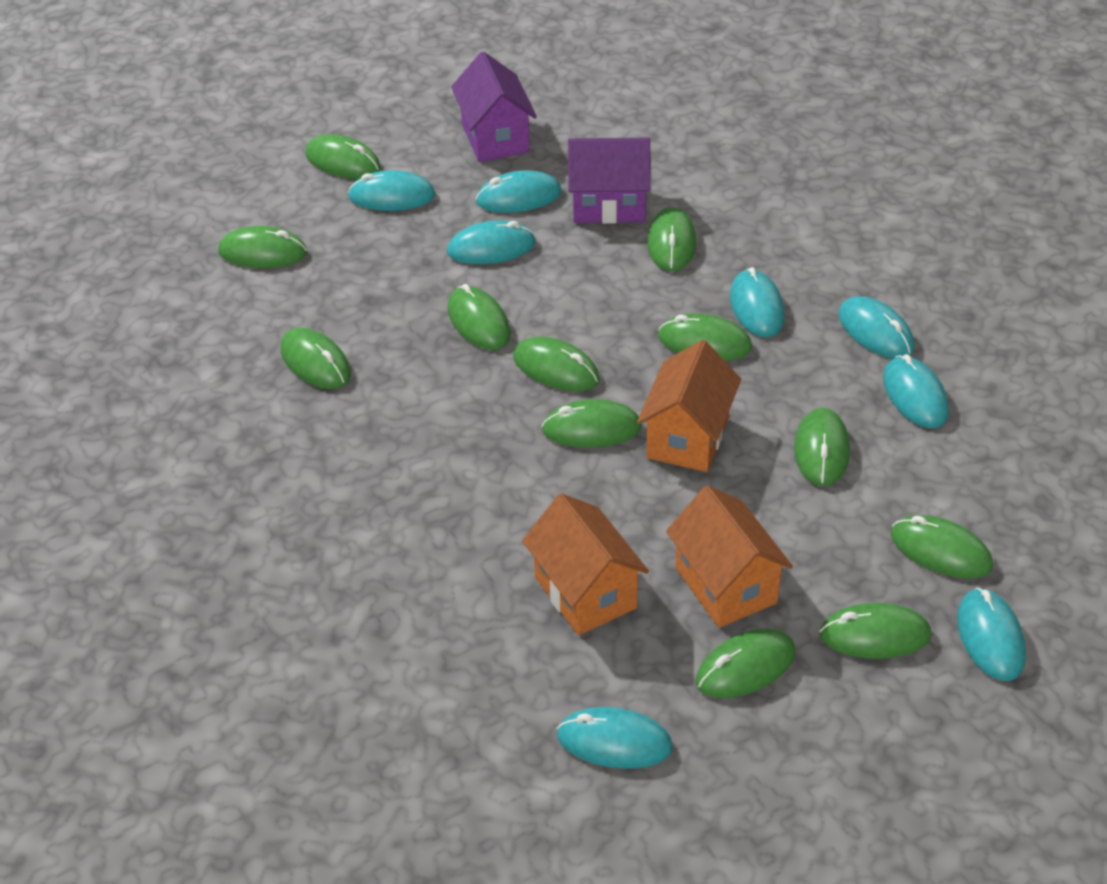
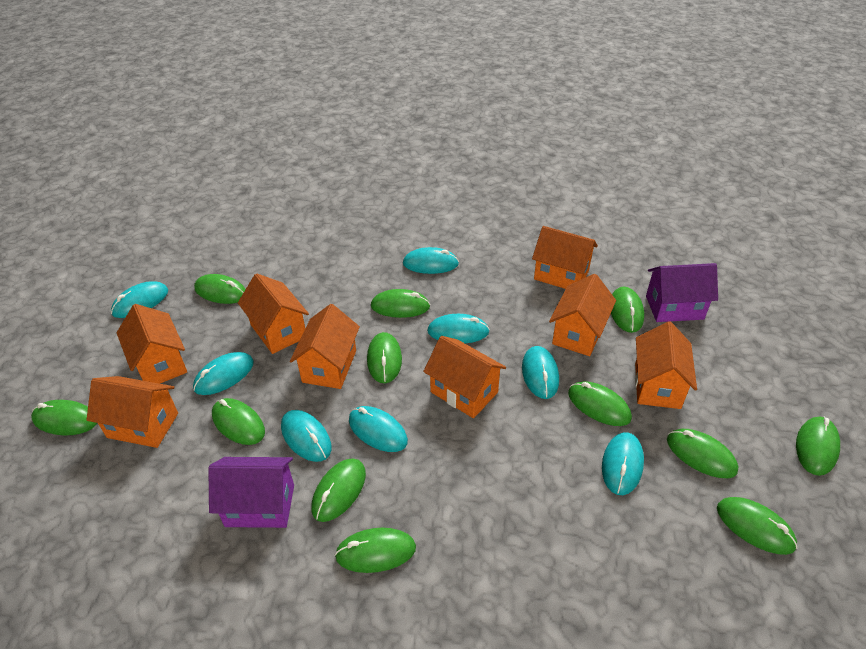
orange house: 3 -> 8

